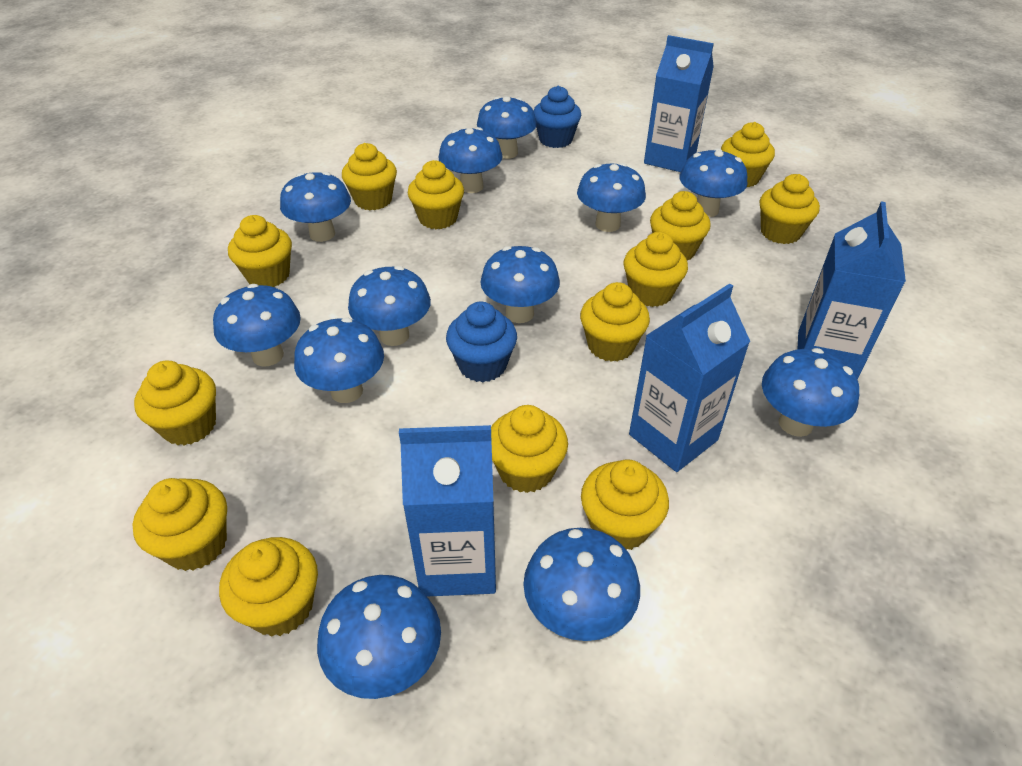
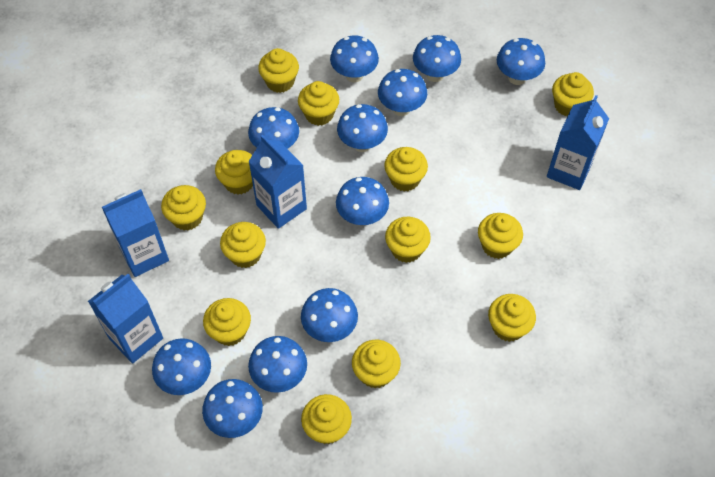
blue cupcake: 2 -> 0
blue mushroom: 12 -> 11

